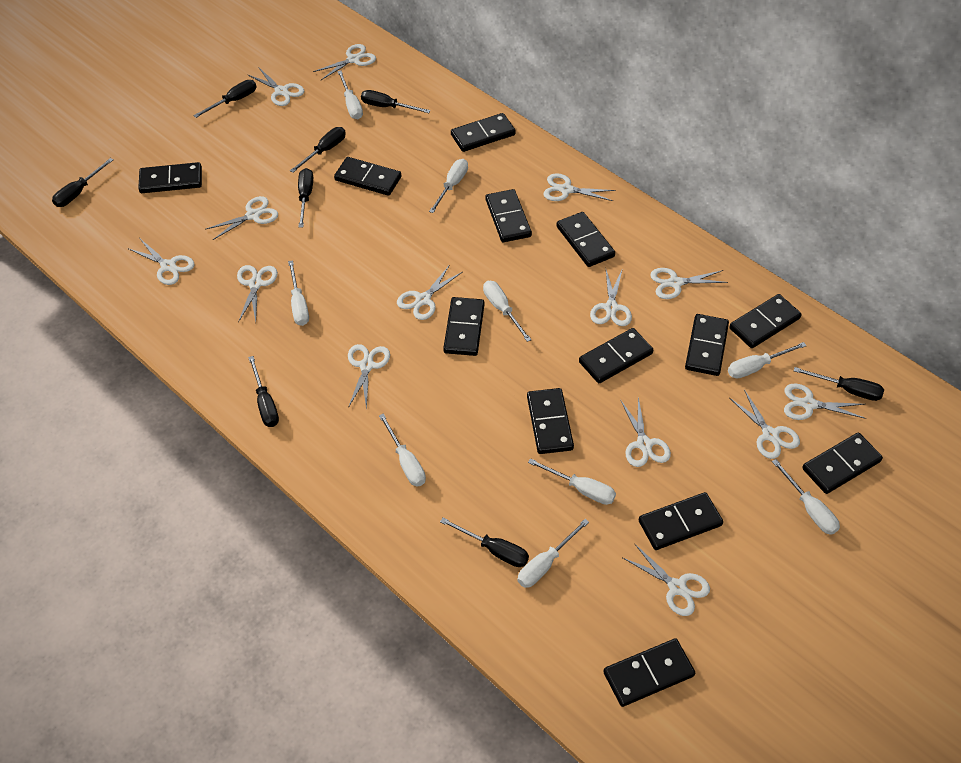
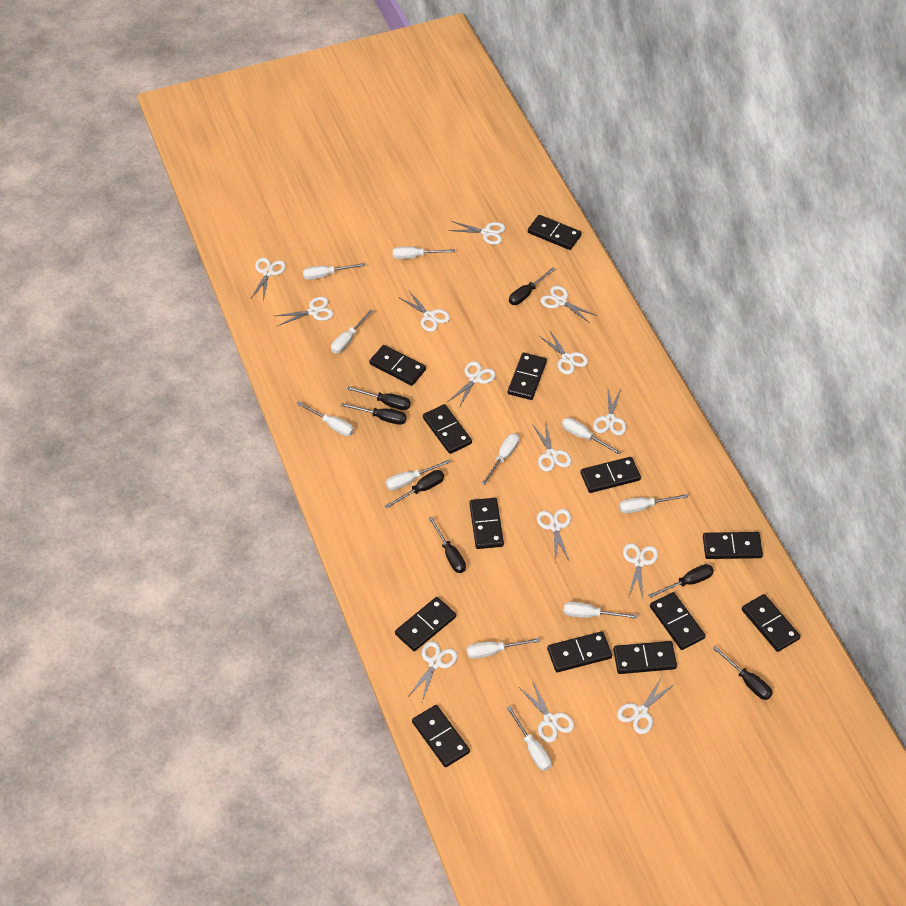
black screwdriver: 8 -> 7
white screwdriver: 9 -> 11

